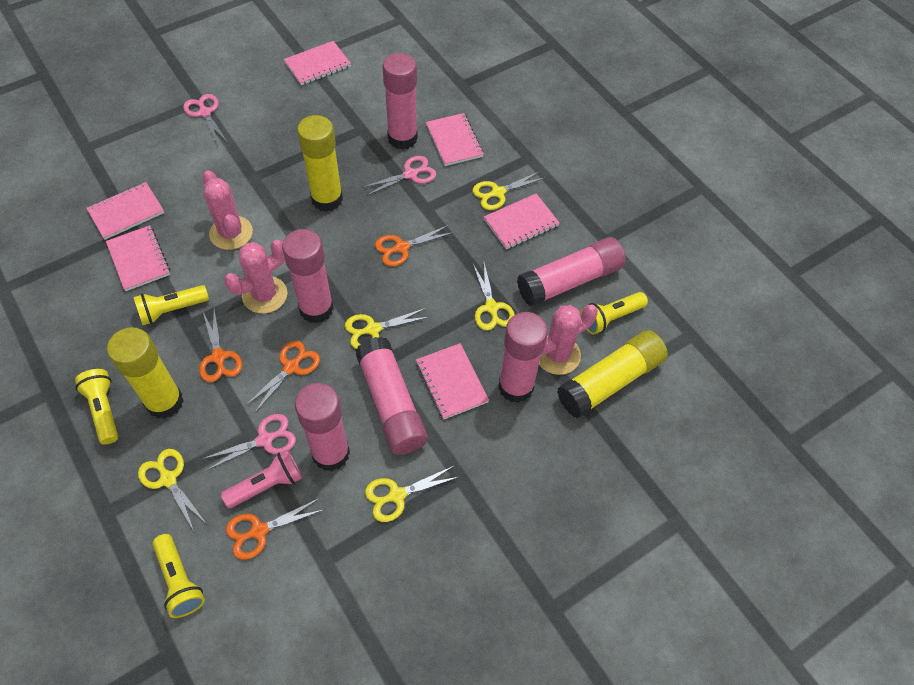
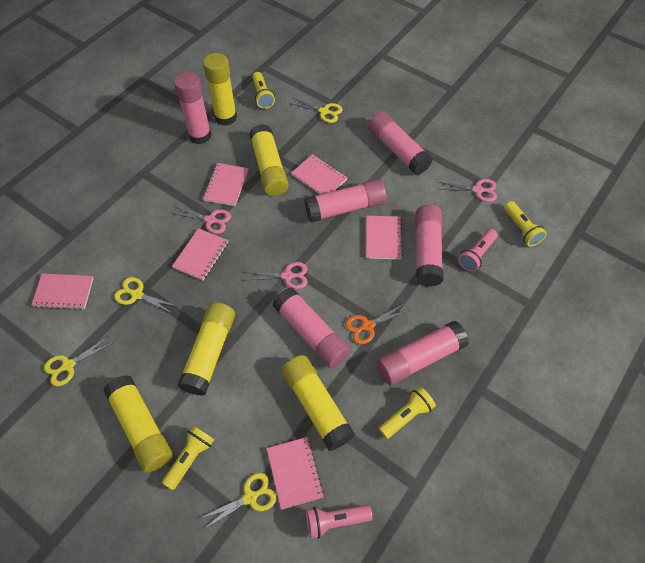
orange scissors: 4 -> 1
pink cactus: 3 -> 0
pink flashlight: 1 -> 2
yellow glue stick: 3 -> 5
yellow scissors: 5 -> 4

